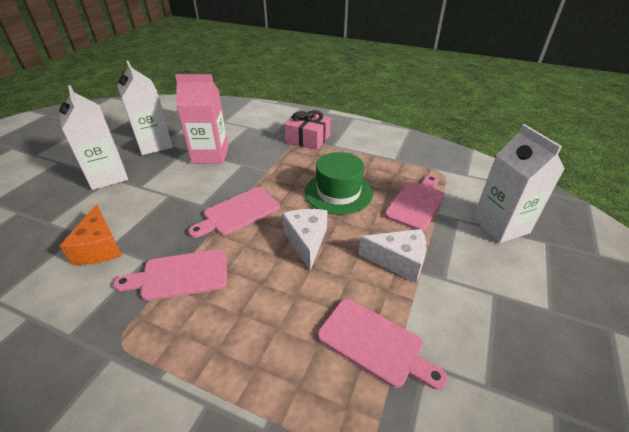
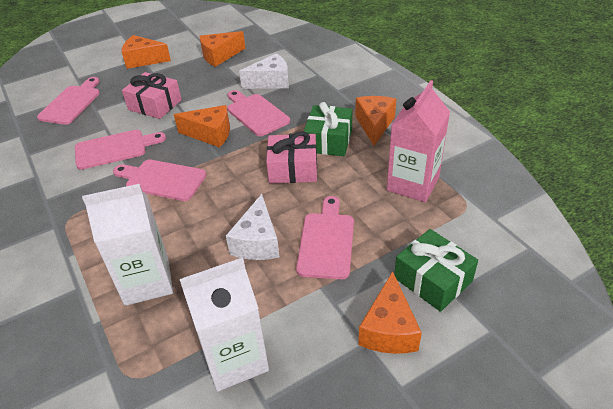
green gift: 0 -> 2
green hat: 1 -> 0
orange cheese: 1 -> 5
pink cutting board: 4 -> 5
pink gift: 1 -> 2
white carton: 3 -> 2

